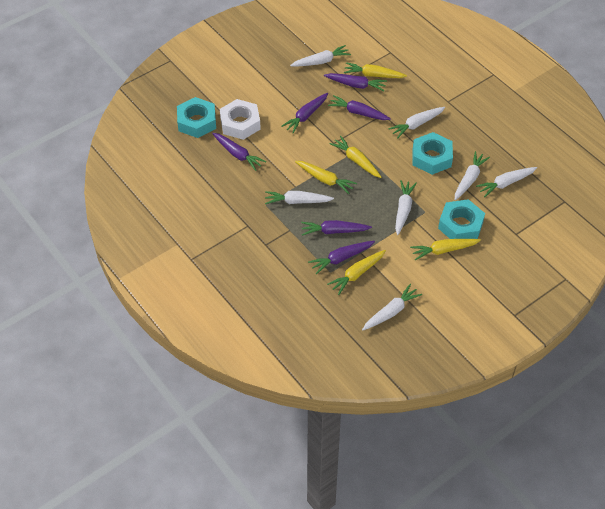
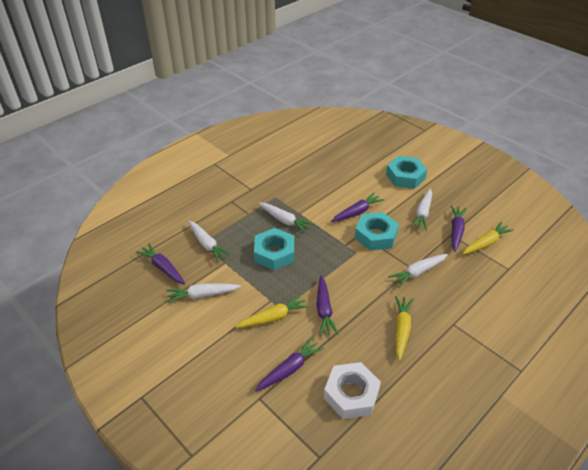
purple carrot: 6 -> 5
white carrot: 7 -> 5
yellow carrot: 5 -> 3

